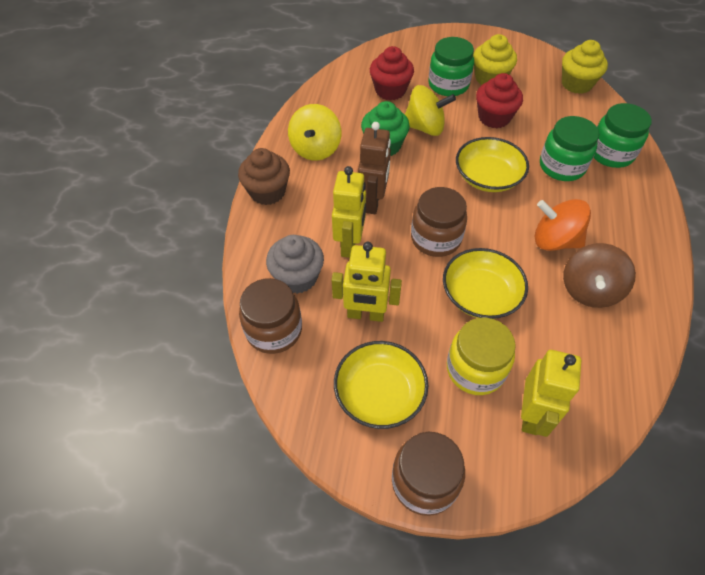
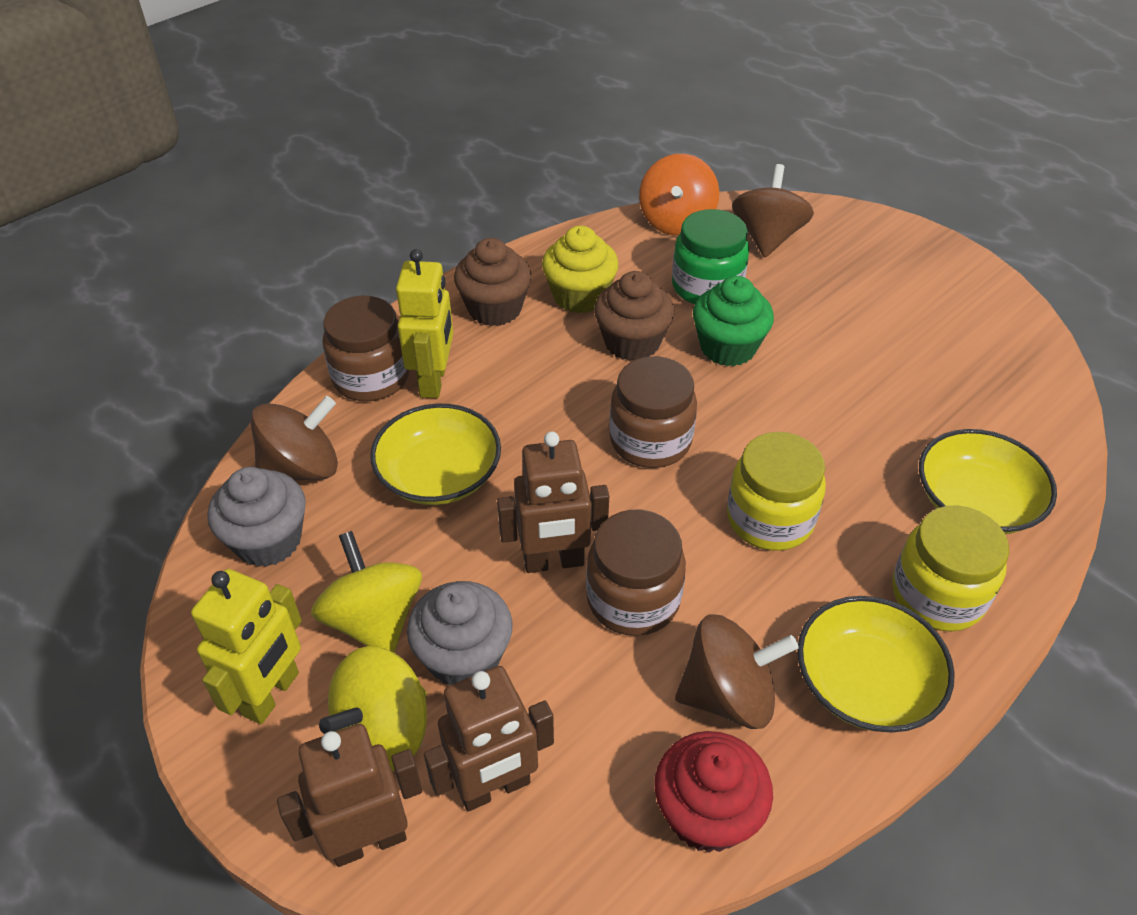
brown cupcake: 1 -> 2
brown robot: 1 -> 3
brown spinning top: 1 -> 3
green jar: 3 -> 1
grey cupcake: 1 -> 2
red cupcake: 2 -> 1
yellow cupcake: 2 -> 1
yellow jar: 1 -> 2
yellow robot: 3 -> 2

